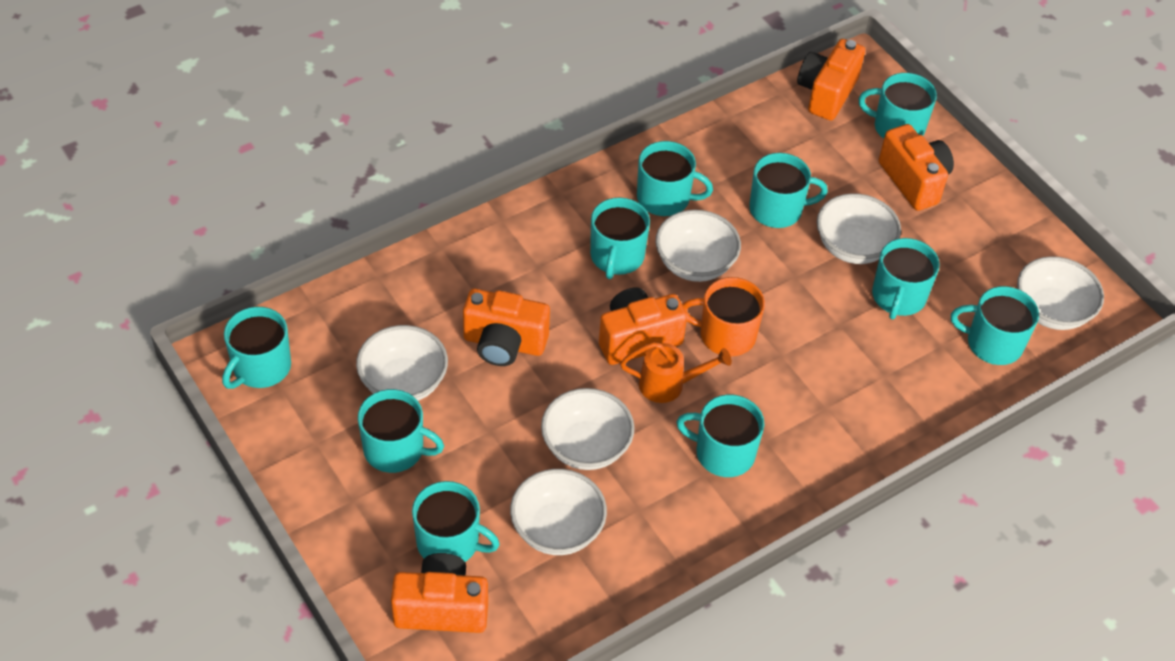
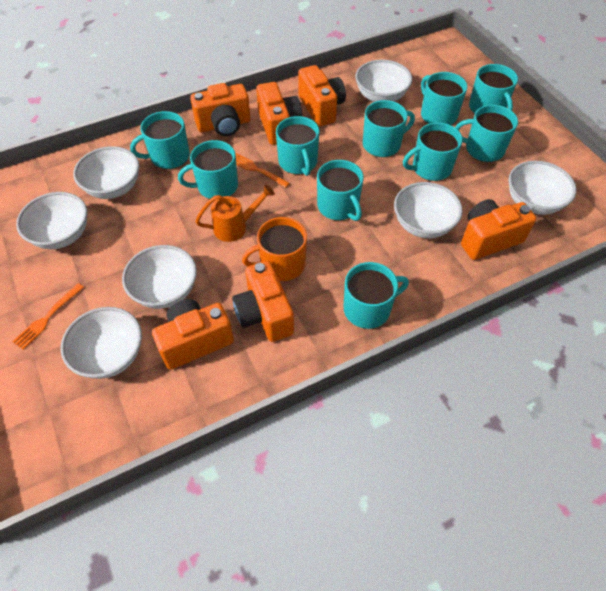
orange camera: 5 -> 6
orange fork: 0 -> 2
white bowl: 6 -> 7

